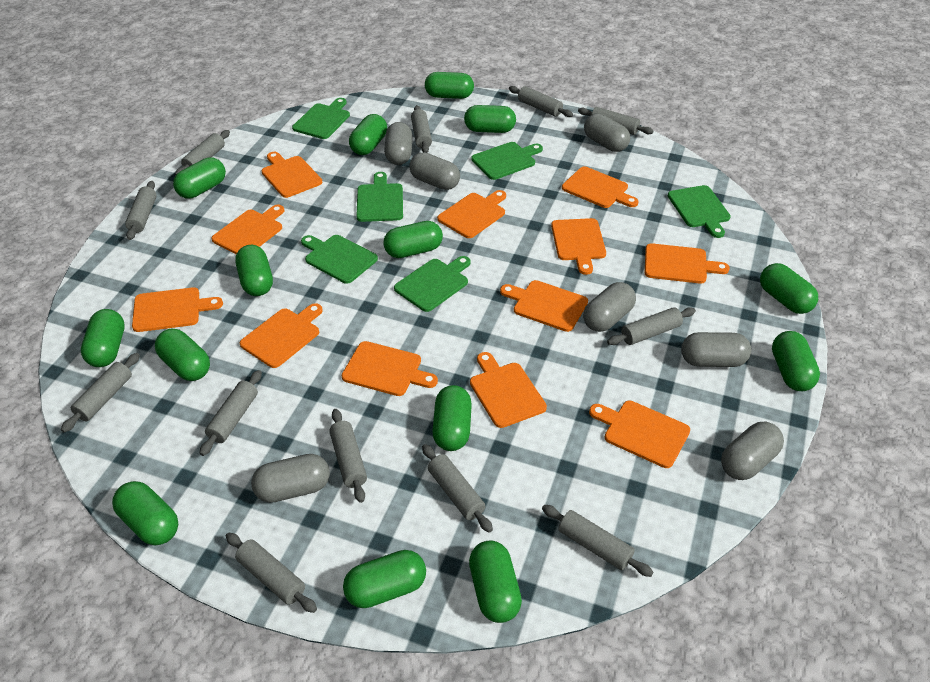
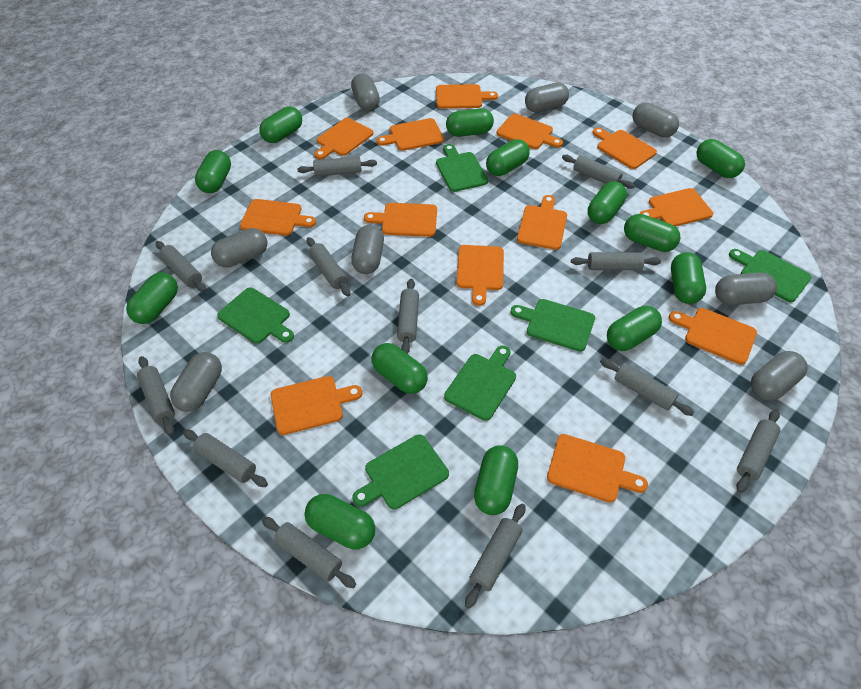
green capsule: 14 -> 13
grey capsule: 7 -> 8
orange cutting board: 12 -> 13

